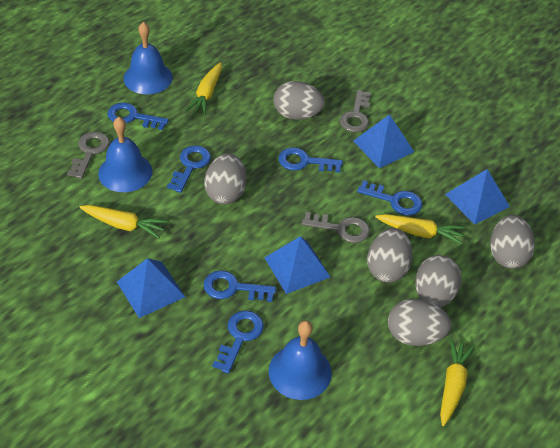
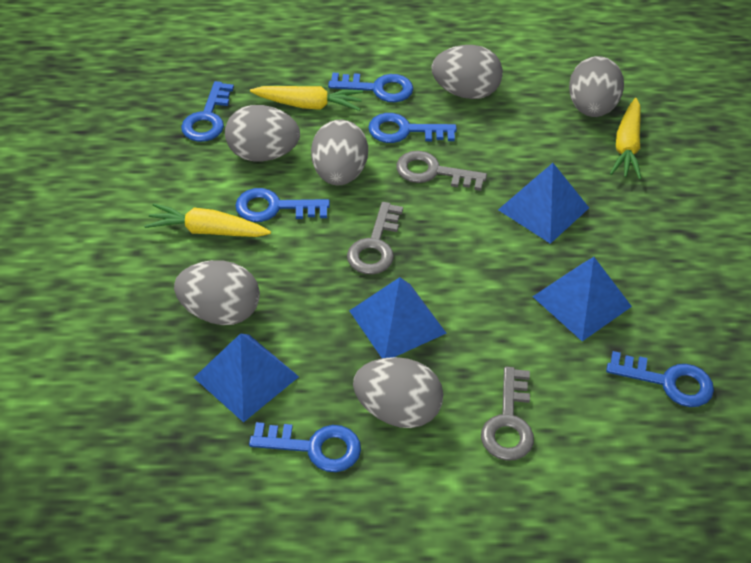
blue bell: 3 -> 0
yellow carrot: 4 -> 3

